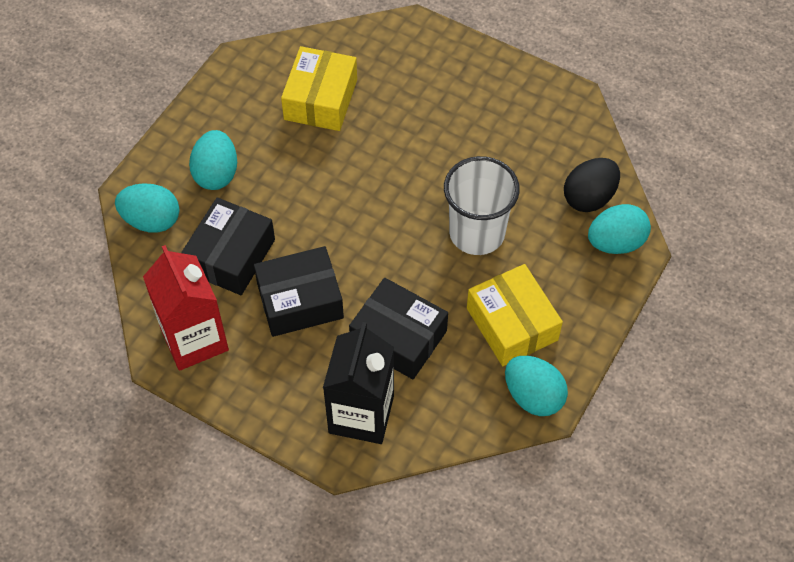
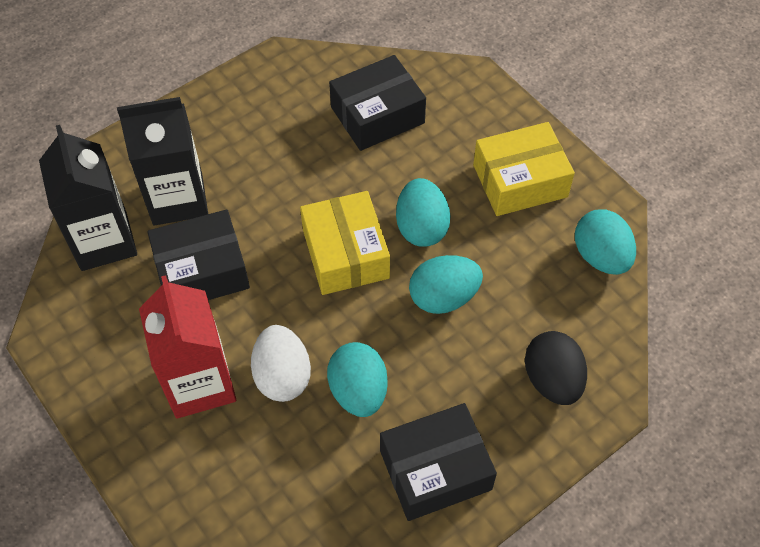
black carton: 1 -> 2
white cup: 1 -> 0
white egg: 0 -> 1

